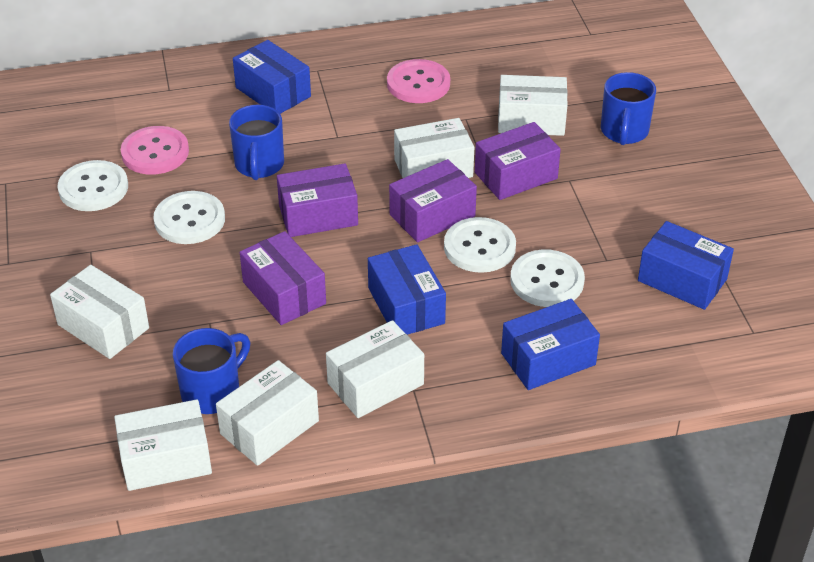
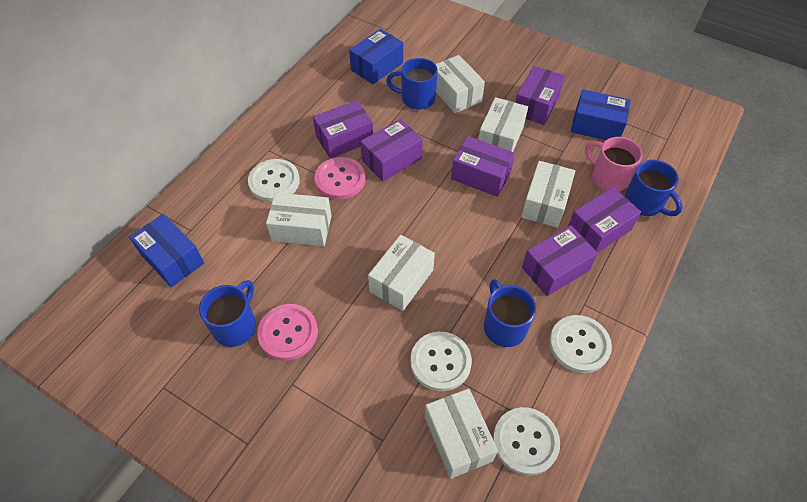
blue box: 4 -> 3
blue mug: 3 -> 4
pink mug: 0 -> 1
purple box: 4 -> 6

